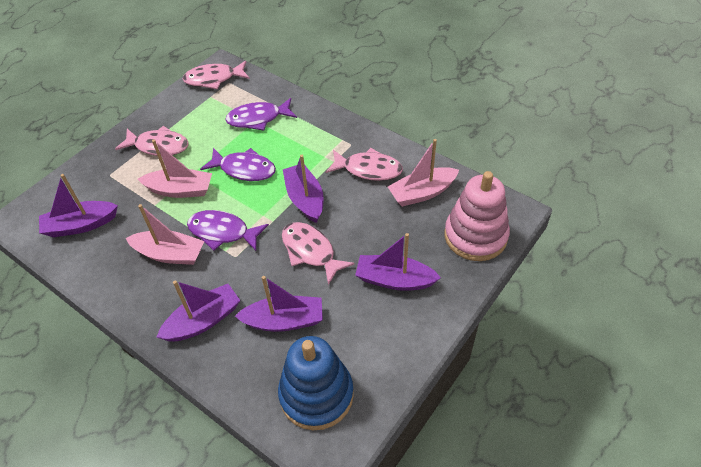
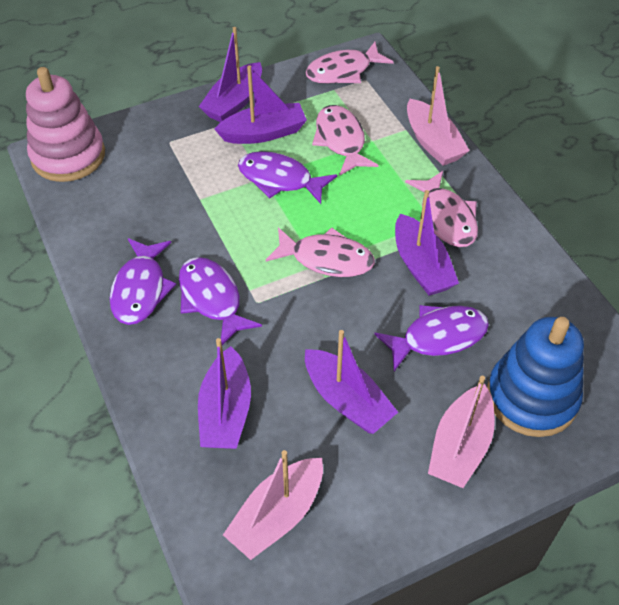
purple fish: 3 -> 4

